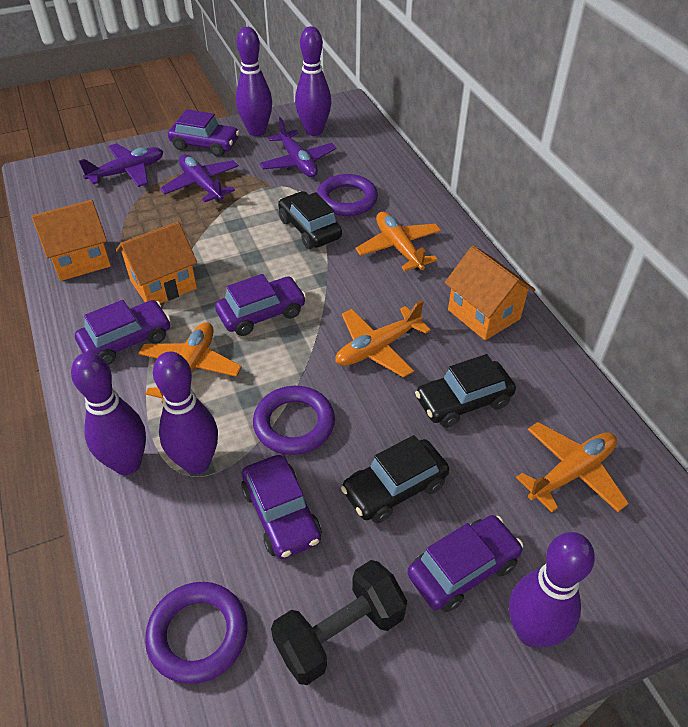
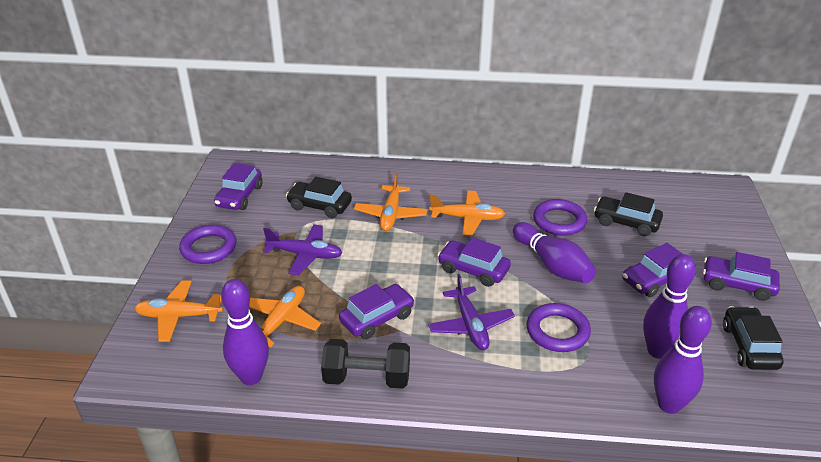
orange house: 3 -> 0
purple bowling pin: 5 -> 4
purple plane: 3 -> 2

